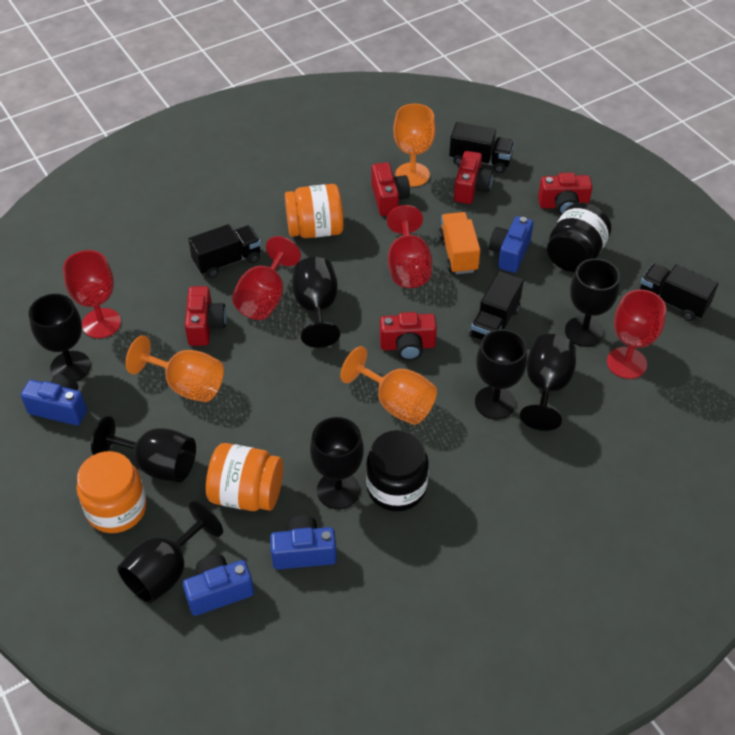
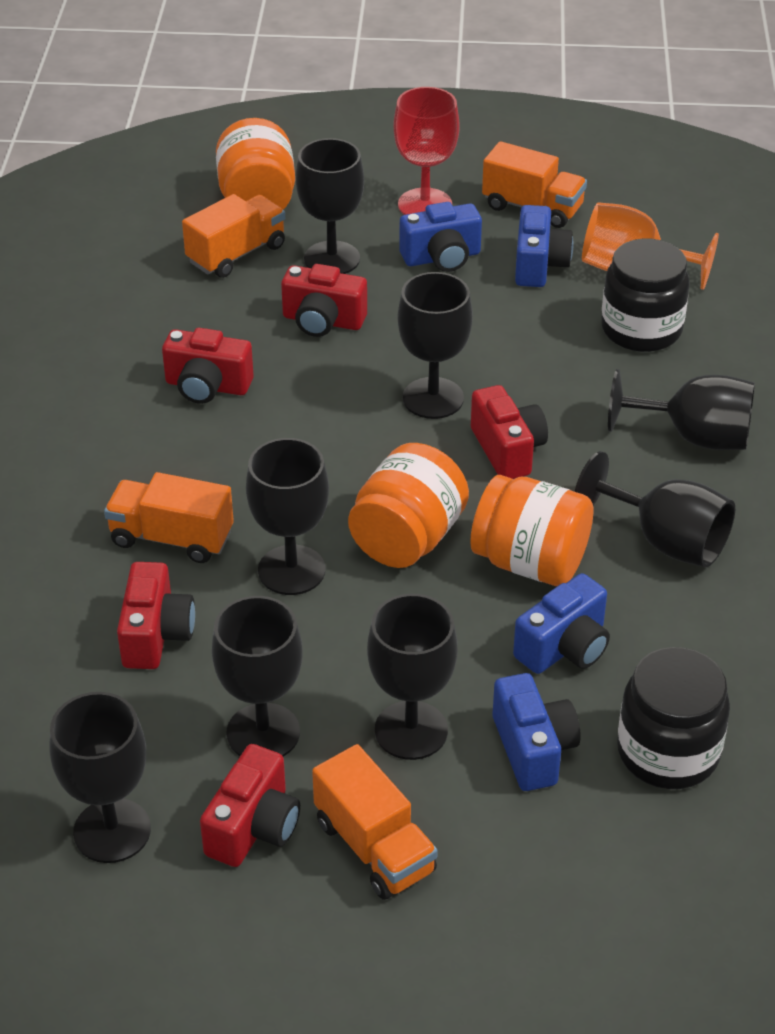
black truck: 4 -> 0
orange goblet: 3 -> 1
orange truck: 1 -> 4
red goblet: 4 -> 1

